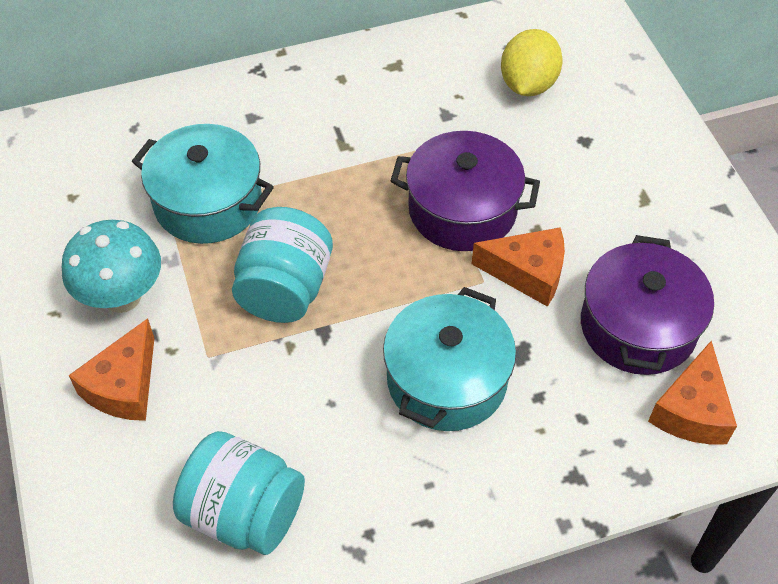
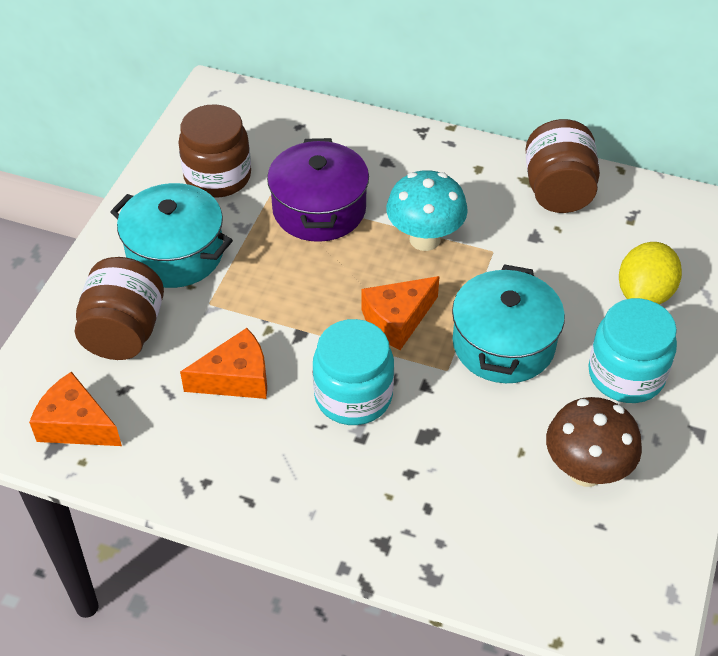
brown jar: 0 -> 3
brown mushroom: 0 -> 1
purple pot: 2 -> 1

